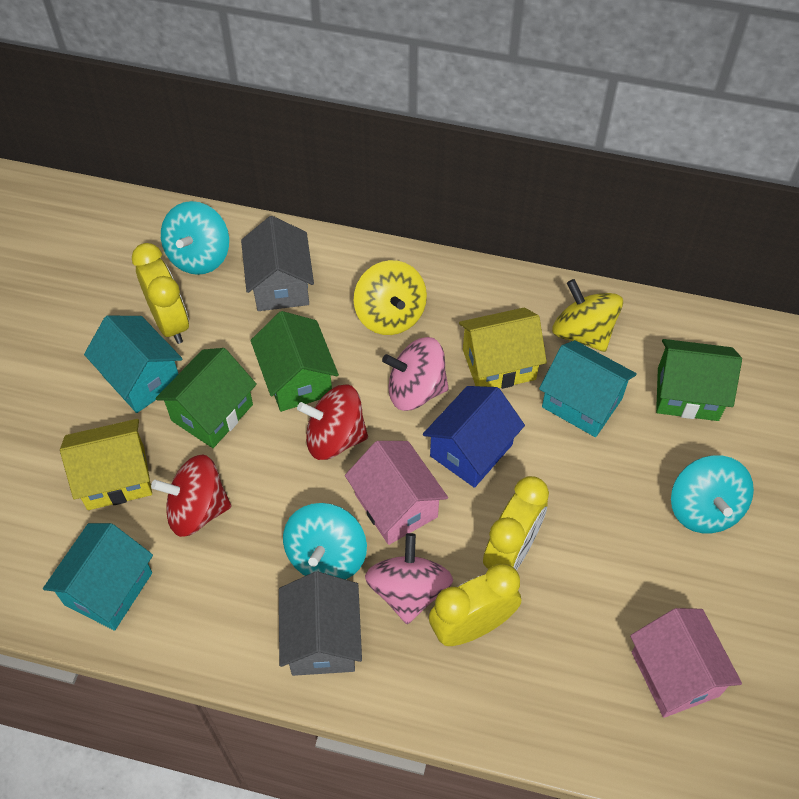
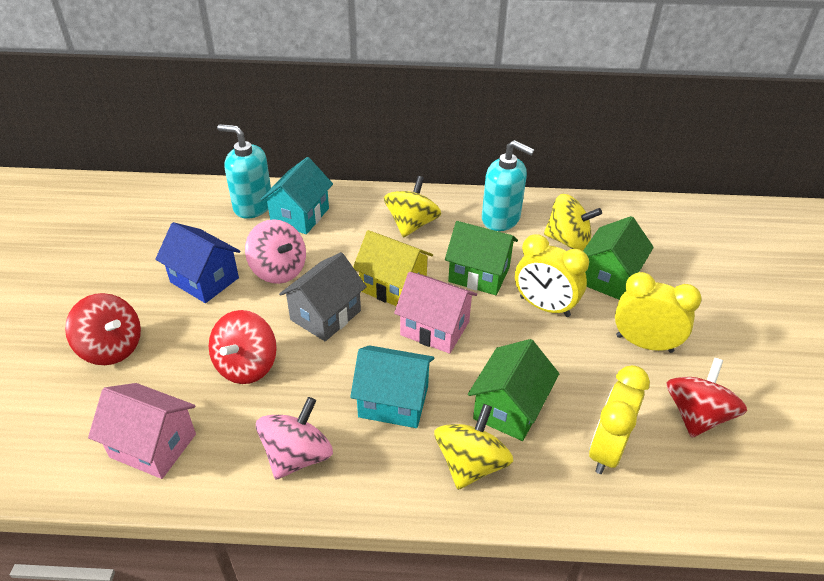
grey house: 2 -> 1
red spinning top: 2 -> 3
turquoise house: 3 -> 2
turquoise soap dispenser: 0 -> 2
turquoise spinning top: 3 -> 0
yellow house: 2 -> 1
yellow spinning top: 2 -> 3

